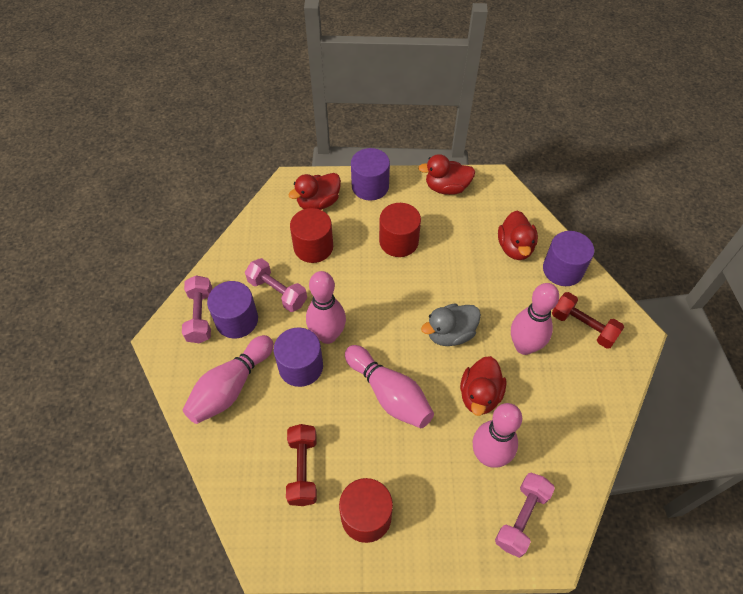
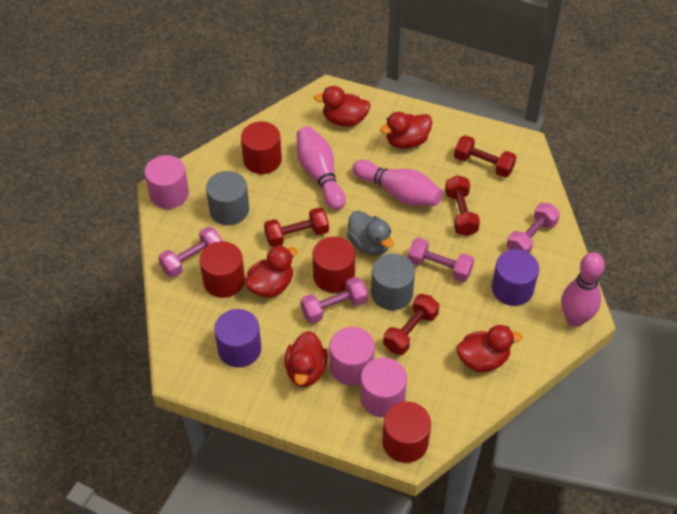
grey cylinder: 0 -> 2
pink bowling pin: 5 -> 3
pink cylinder: 0 -> 3
pink dumbbell: 3 -> 4
purple cylinder: 4 -> 2
red cylinder: 3 -> 4
red duck: 4 -> 5
red dumbbell: 2 -> 4

